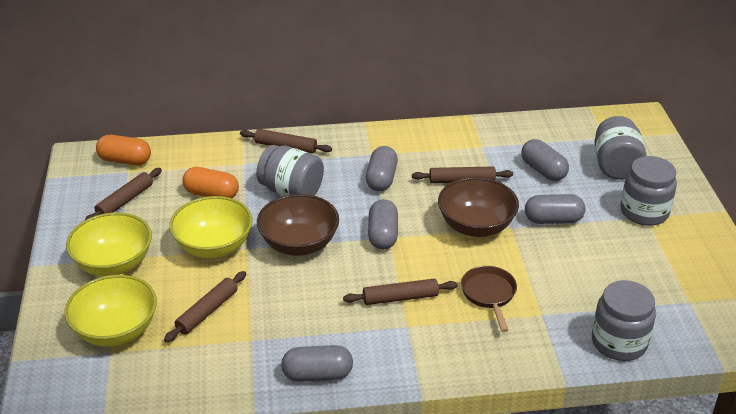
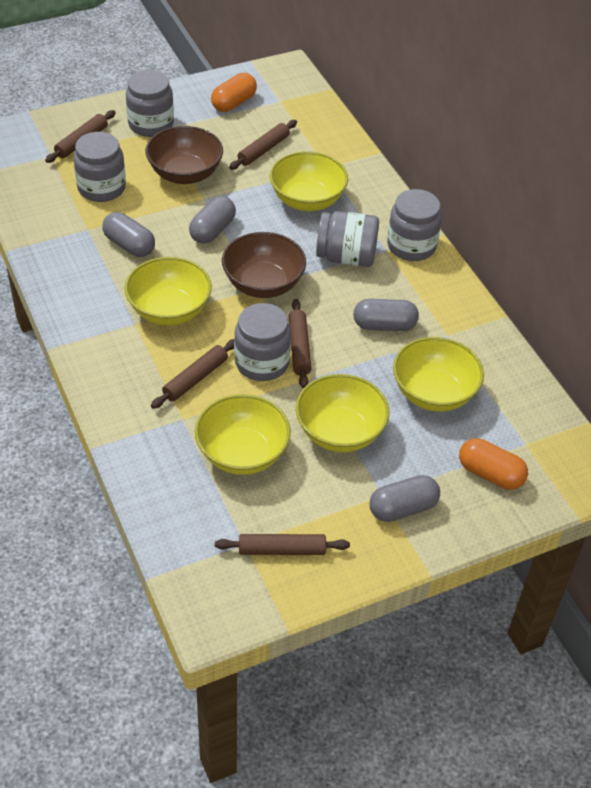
brown pan: 1 -> 0
grey capsule: 5 -> 4
grey jar: 4 -> 5
yellow bowl: 3 -> 5

